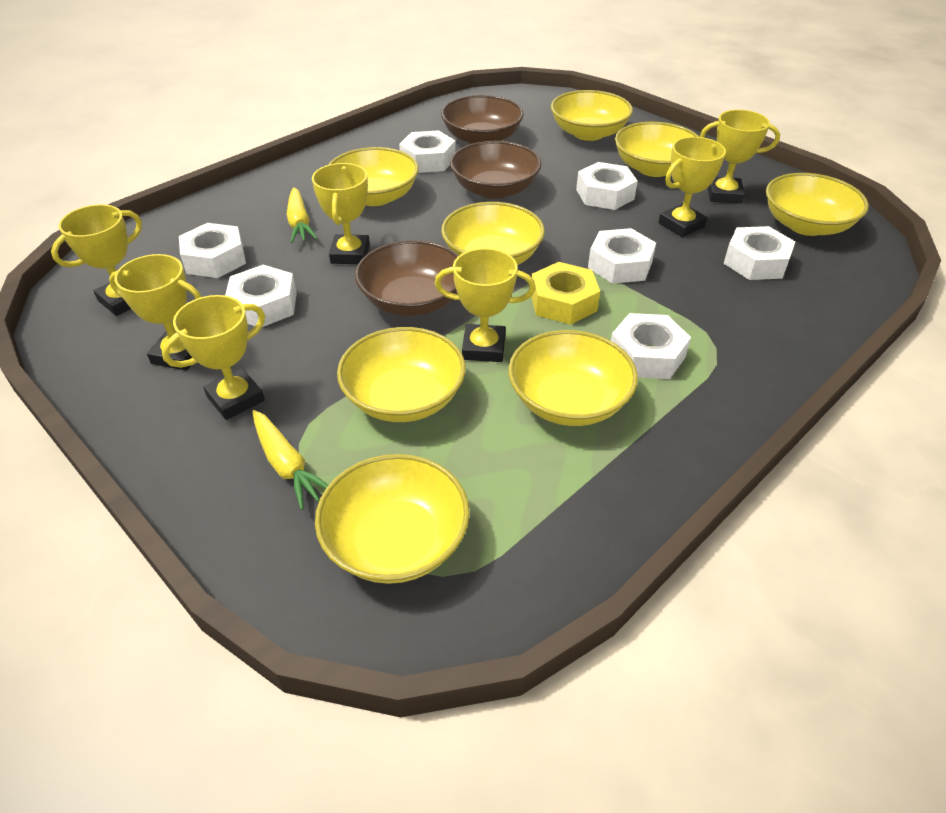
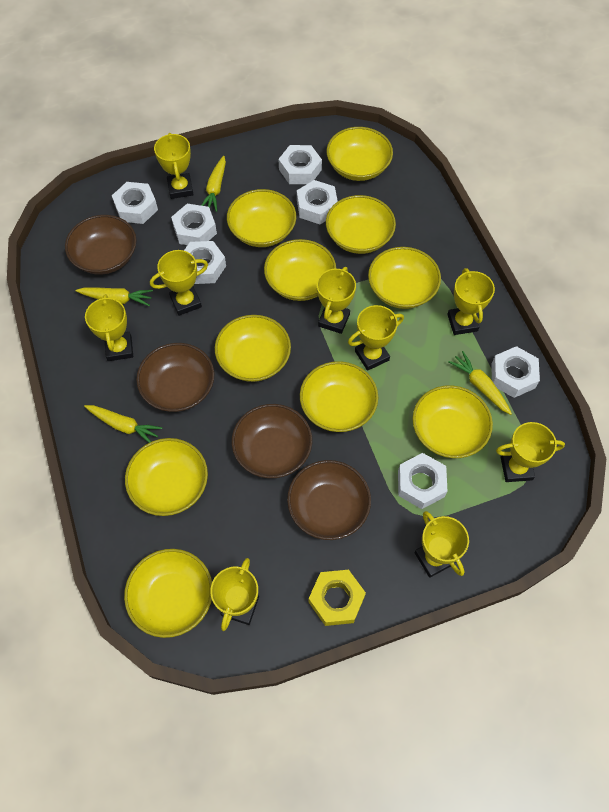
brown bowl: 3 -> 4
yellow bowl: 8 -> 10
yellow carrot: 2 -> 4
yellow trophy: 7 -> 9

